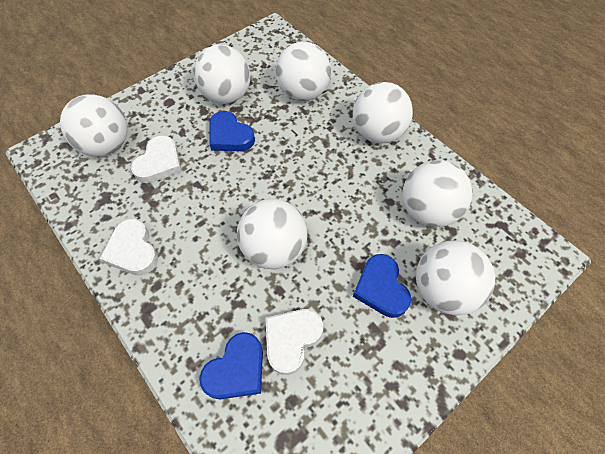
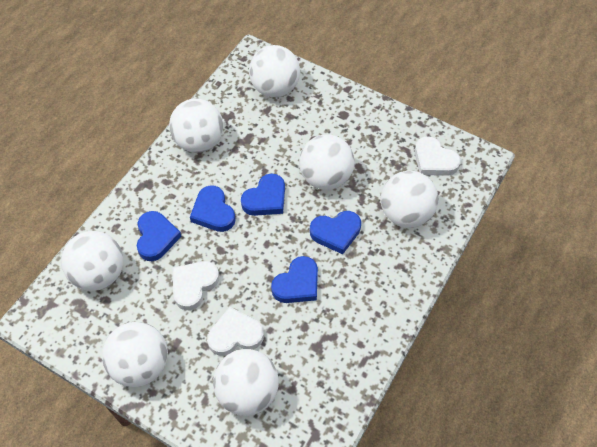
blue heart: 3 -> 5

